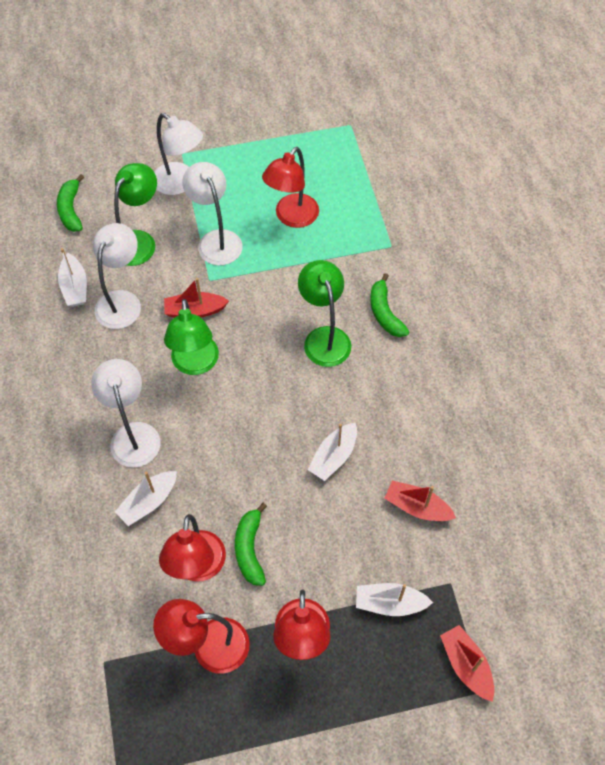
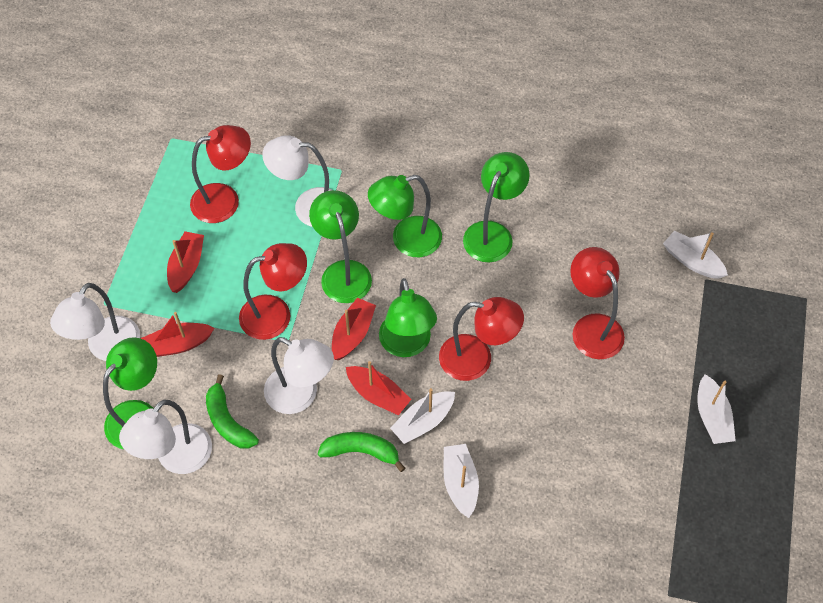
green banana: 3 -> 2
green lamp: 3 -> 5
red boat: 3 -> 4

